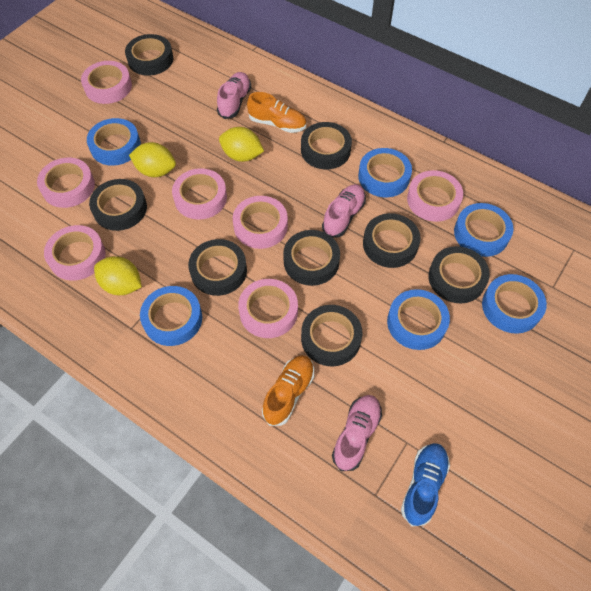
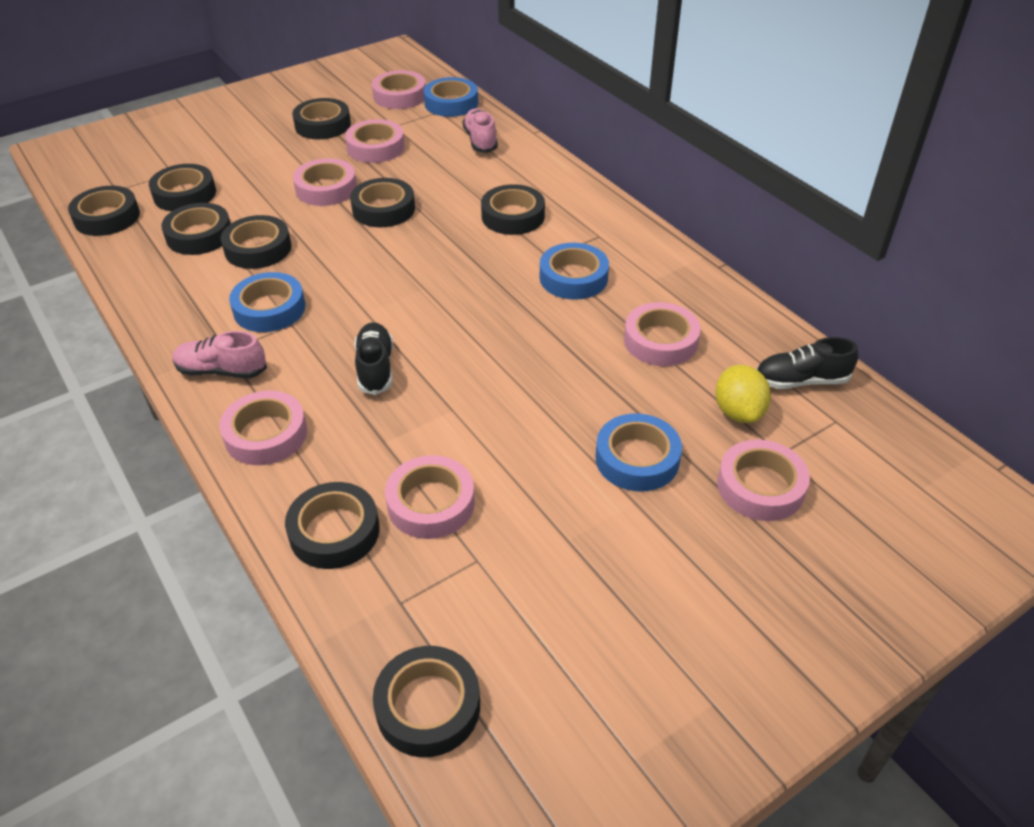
black shoe: 0 -> 2
black tape: 8 -> 9
blue shoe: 1 -> 0
blue tape: 6 -> 4
orange shoe: 2 -> 0
pink shoe: 3 -> 2
yellow lemon: 3 -> 1

